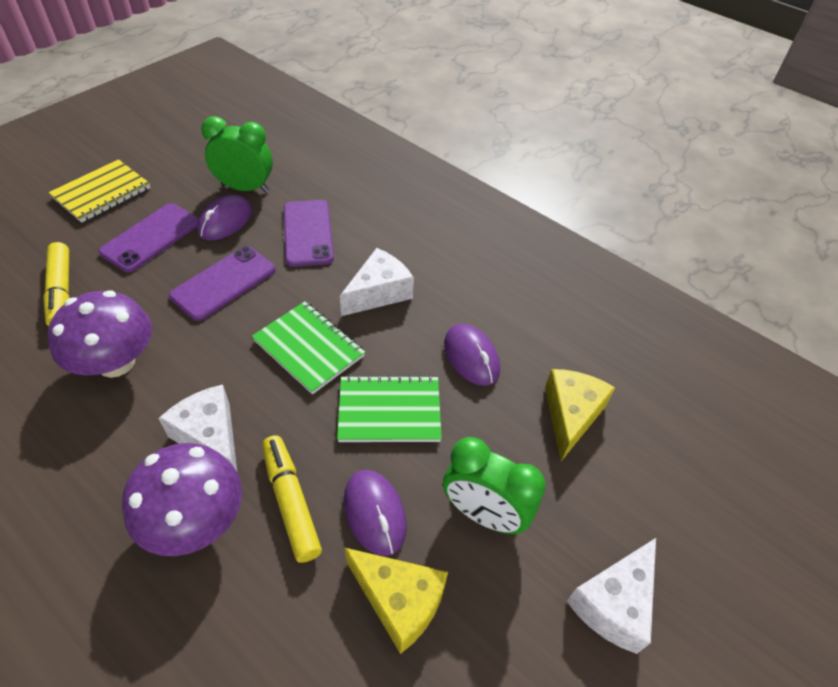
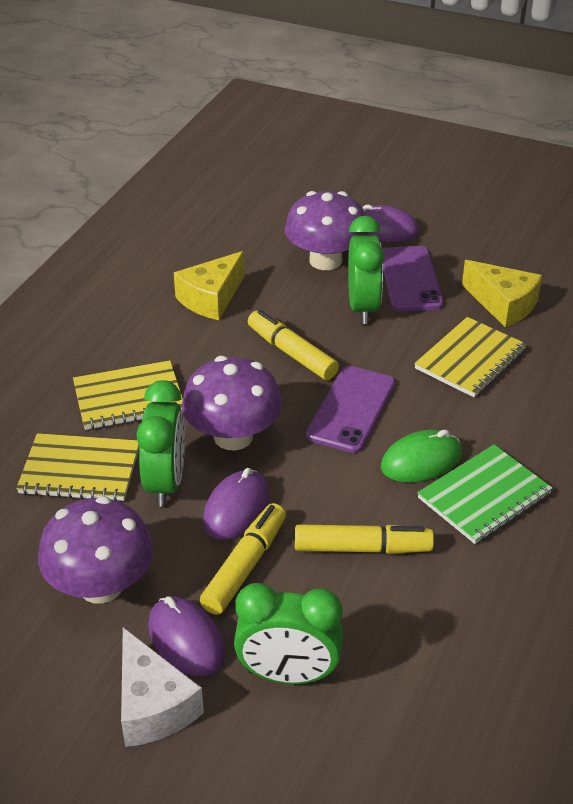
green clock: 2 -> 3
green mouse: 0 -> 1
green notebook: 2 -> 1
purple mushroom: 2 -> 3
purple phone: 3 -> 2
white cheese: 3 -> 1
yellow marker: 2 -> 3
yellow notebook: 1 -> 3

